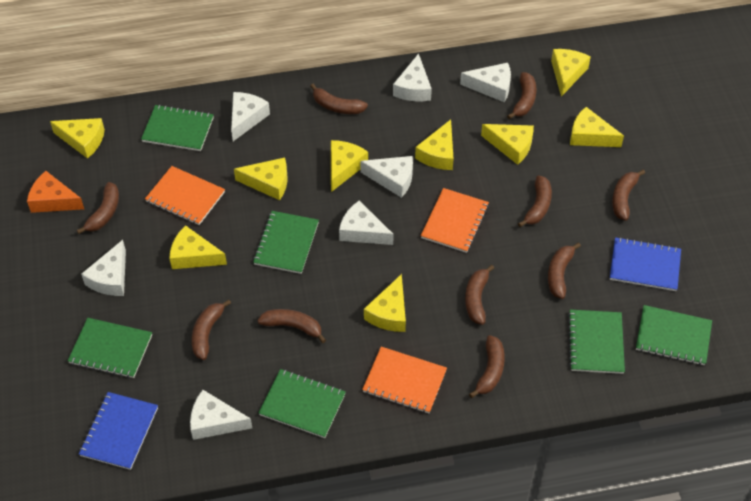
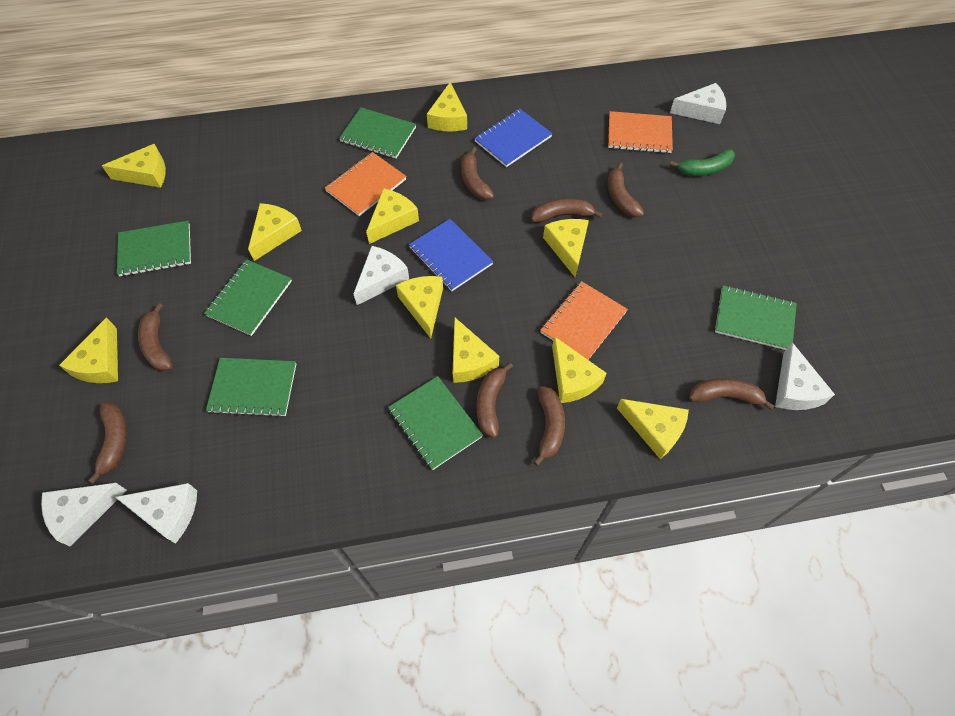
brown banana: 10 -> 8
green banana: 0 -> 1
orange cheese: 1 -> 0
white cheese: 7 -> 5
yellow cheese: 9 -> 10

